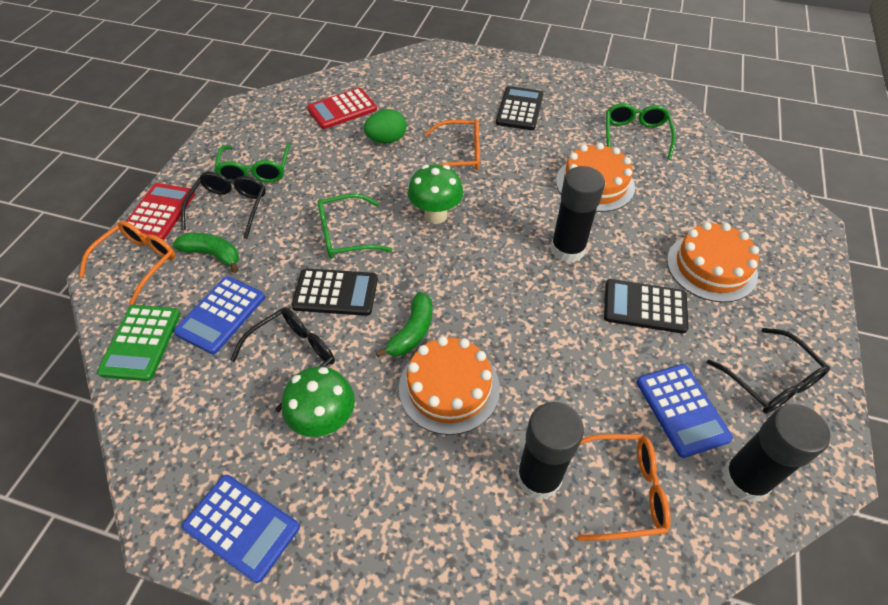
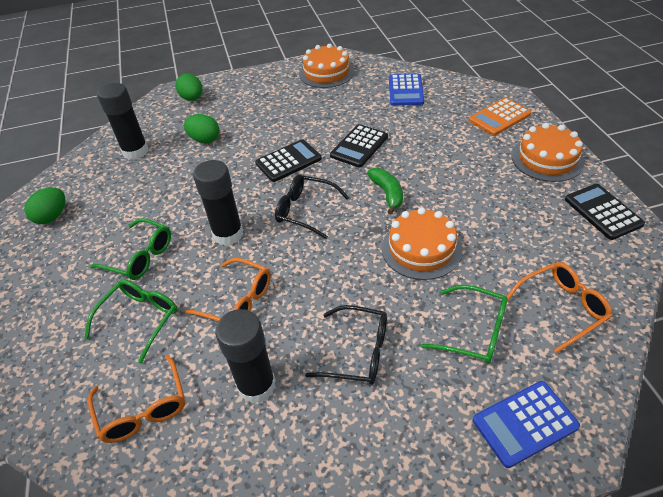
black glasses: 3 -> 2
blue calculator: 3 -> 2
green banana: 2 -> 1
green calculator: 1 -> 0
green egg: 1 -> 3
green mushroom: 2 -> 0
orange calculator: 0 -> 1
red calculator: 2 -> 0

